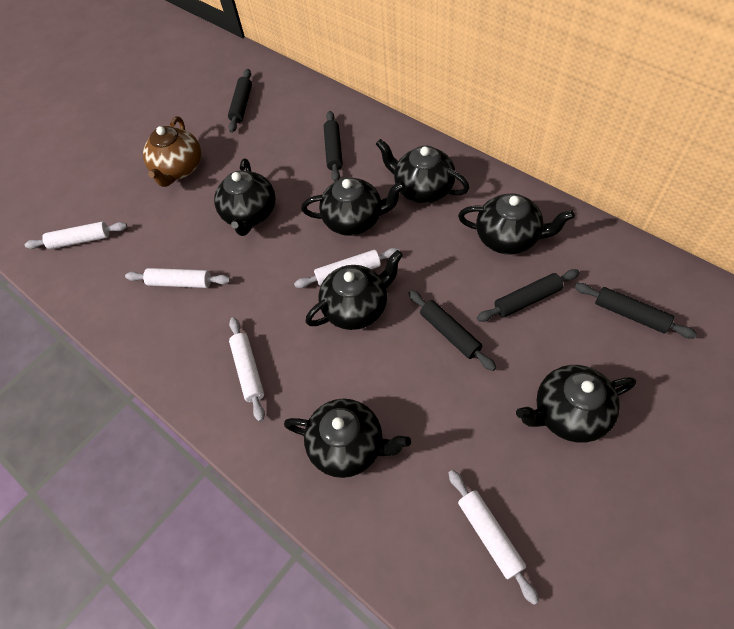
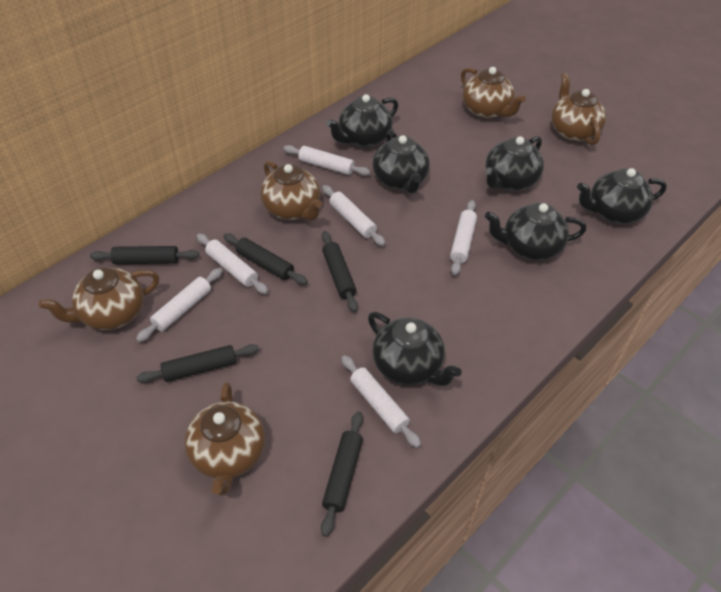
black teapot: 7 -> 6
brown teapot: 1 -> 5
white rolling pin: 5 -> 6

